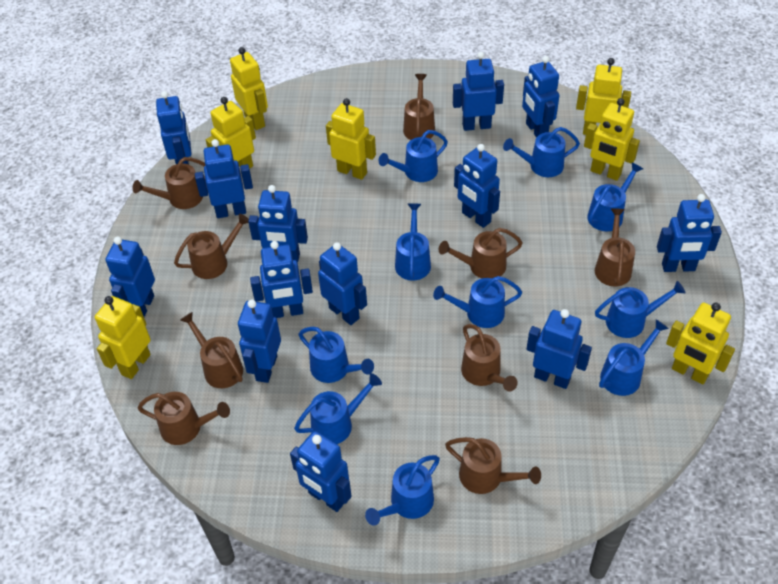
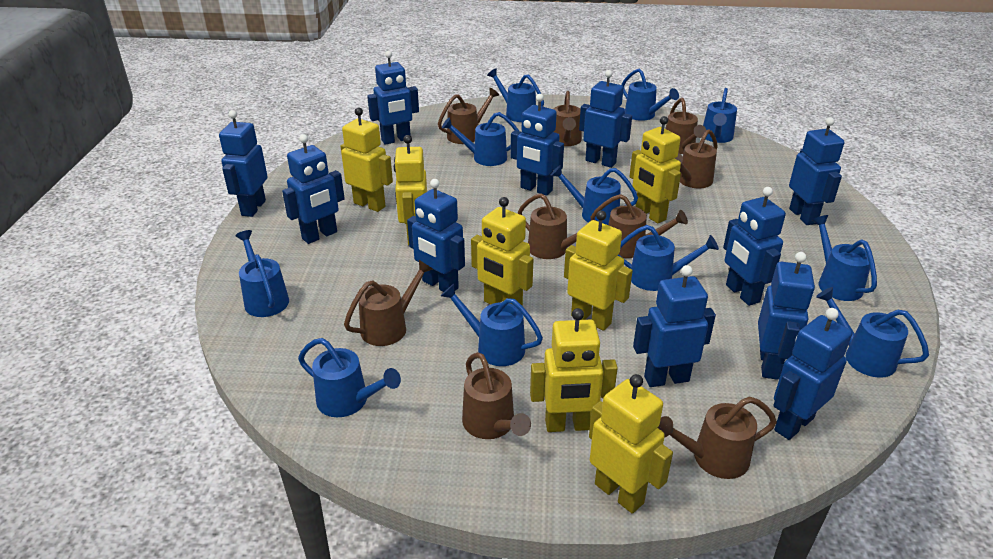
blue robot: 13 -> 11
blue watering can: 10 -> 11

